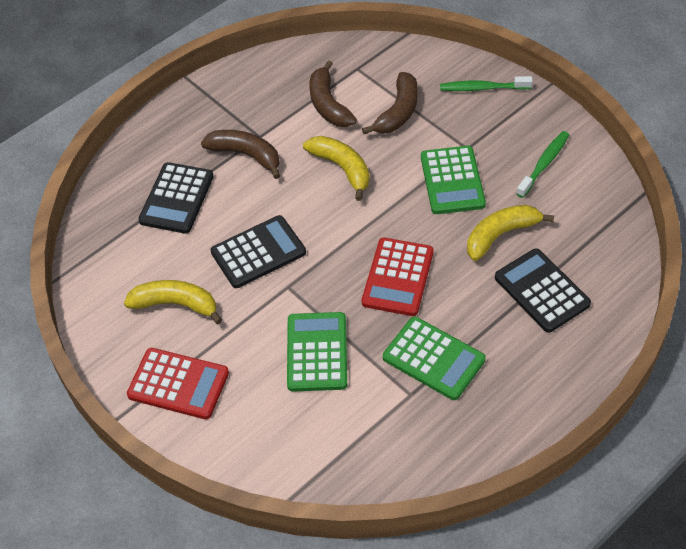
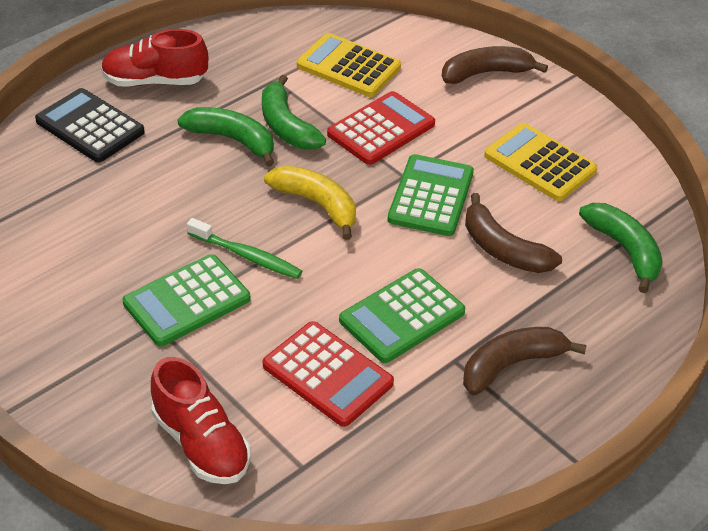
black calculator: 3 -> 1
green banana: 0 -> 3
green toothbrush: 2 -> 1
red shoe: 0 -> 2
yellow banana: 3 -> 1
yellow calculator: 0 -> 2

